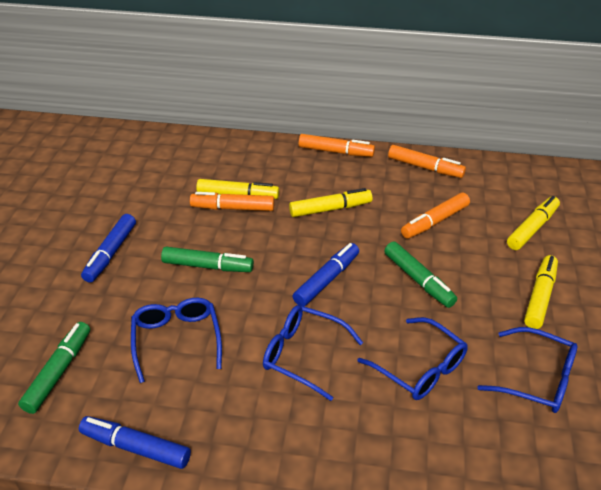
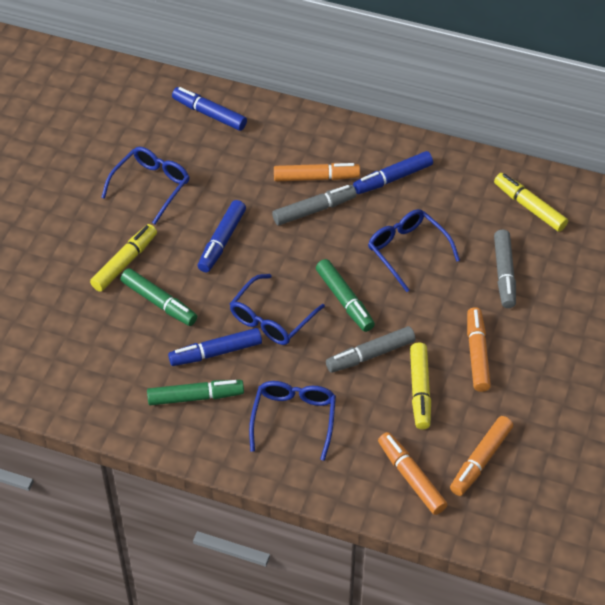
blue marker: 3 -> 4
grey marker: 0 -> 3
yellow marker: 4 -> 3

